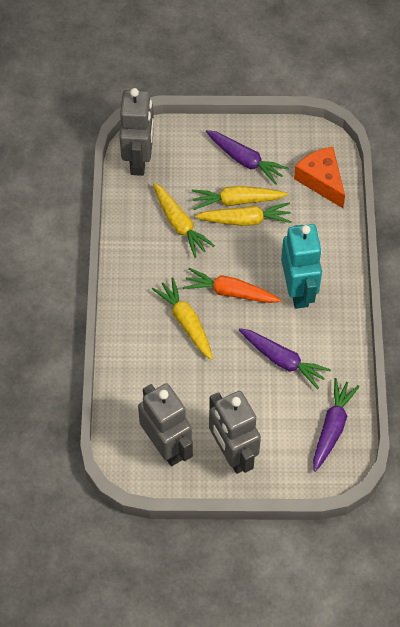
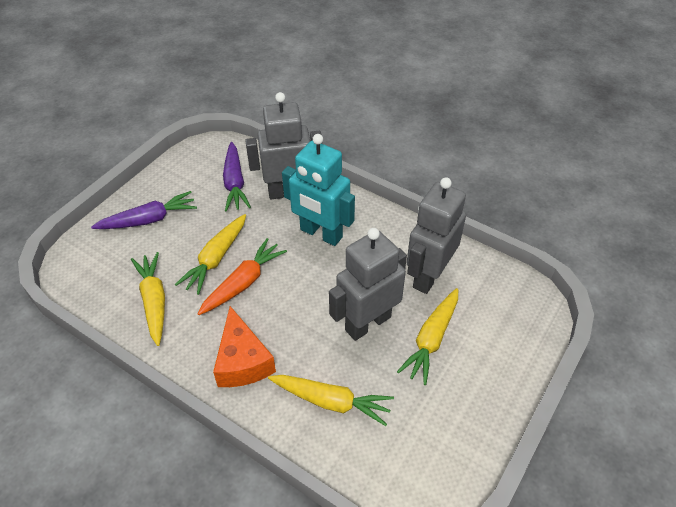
purple carrot: 3 -> 2

